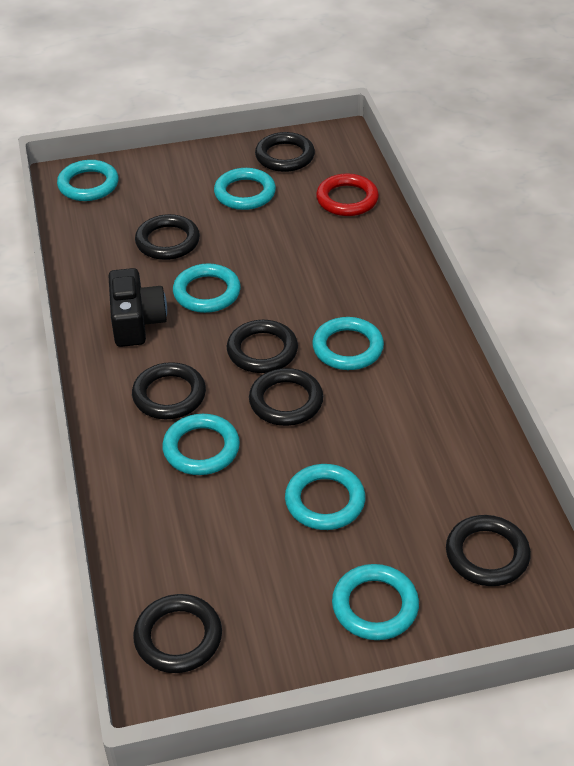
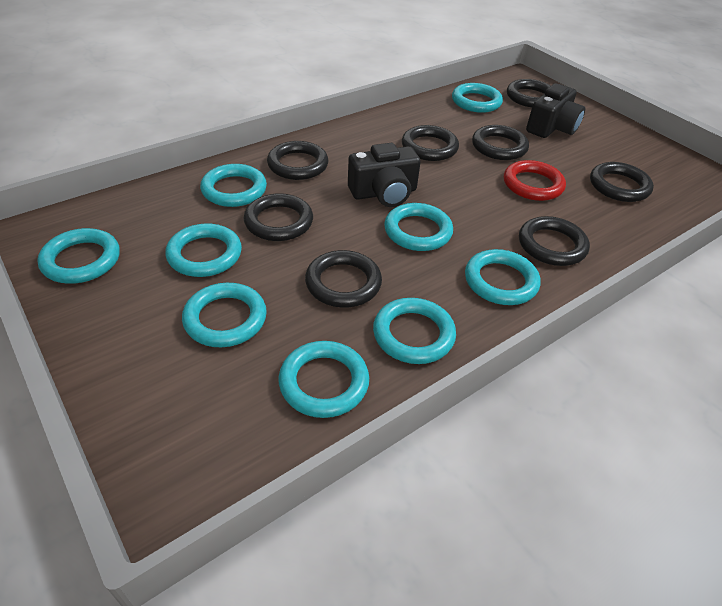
black camera: 1 -> 2
black ring: 7 -> 8
turquoise ring: 7 -> 9

